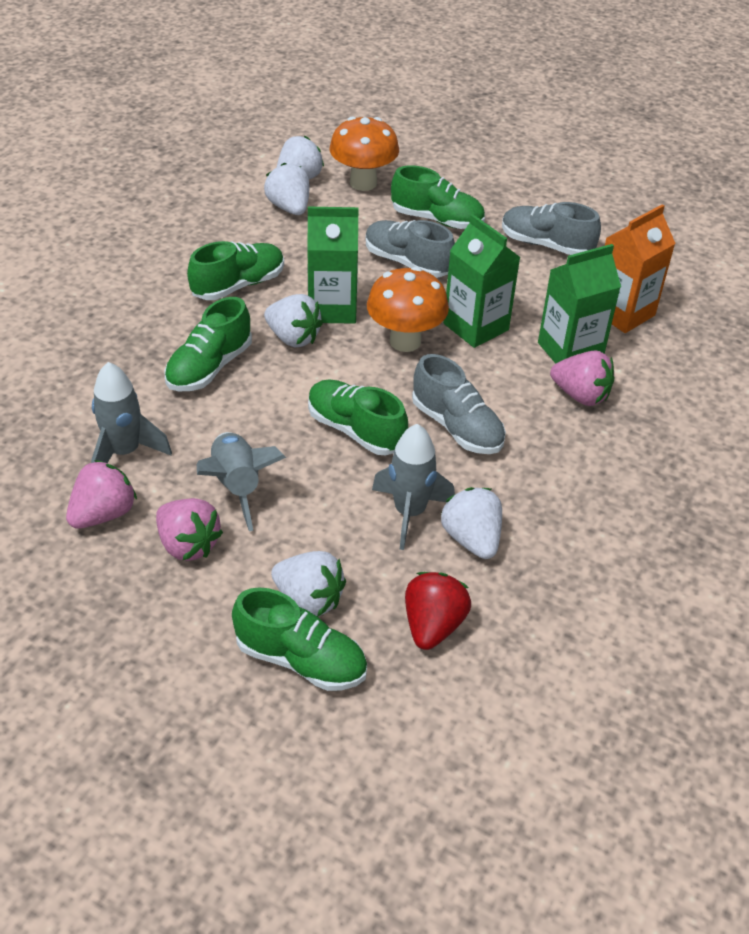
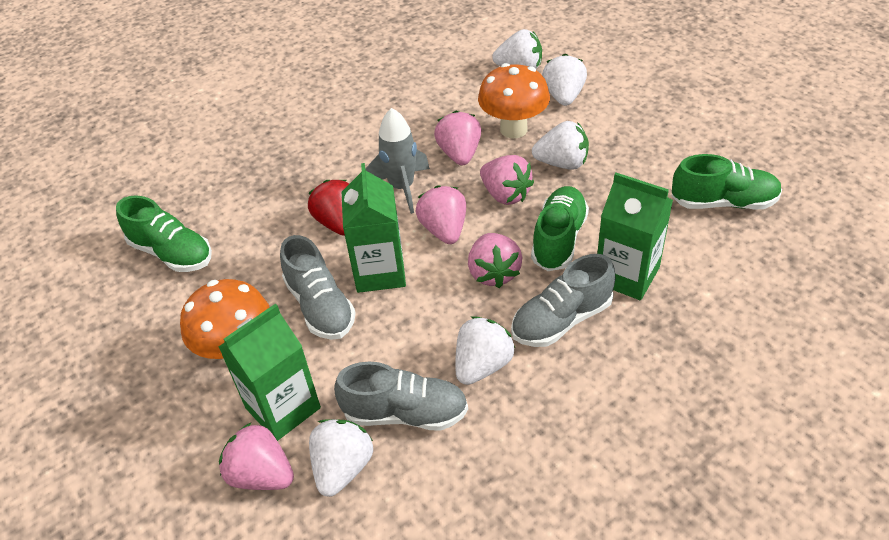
green shoe: 5 -> 3
grey rocket: 3 -> 1
orange carton: 1 -> 0
pink strawberry: 3 -> 5

